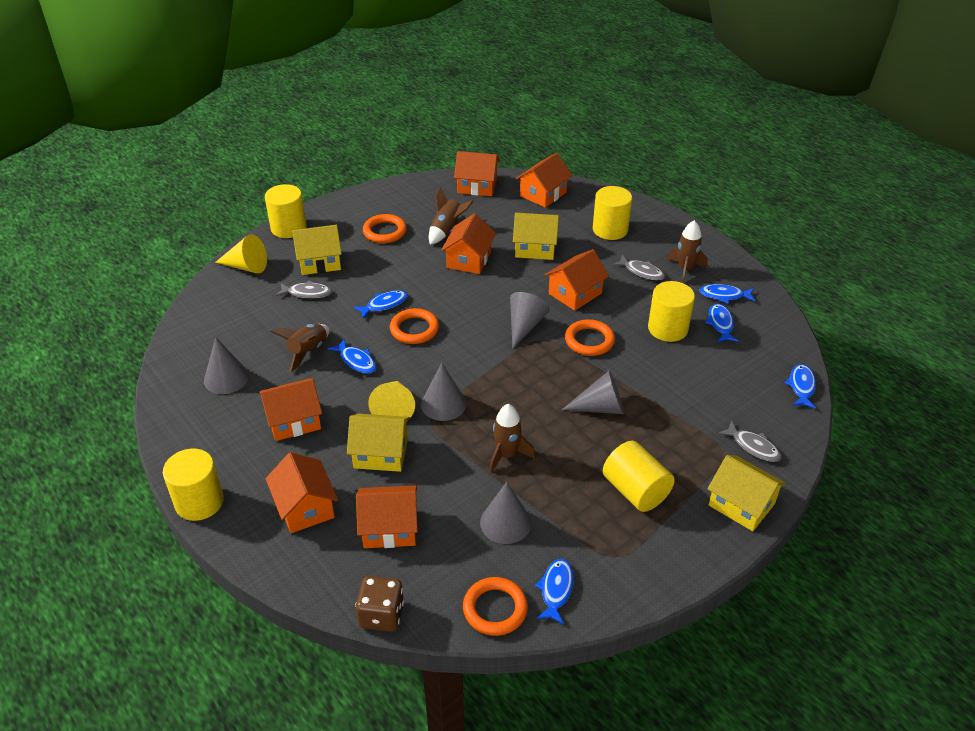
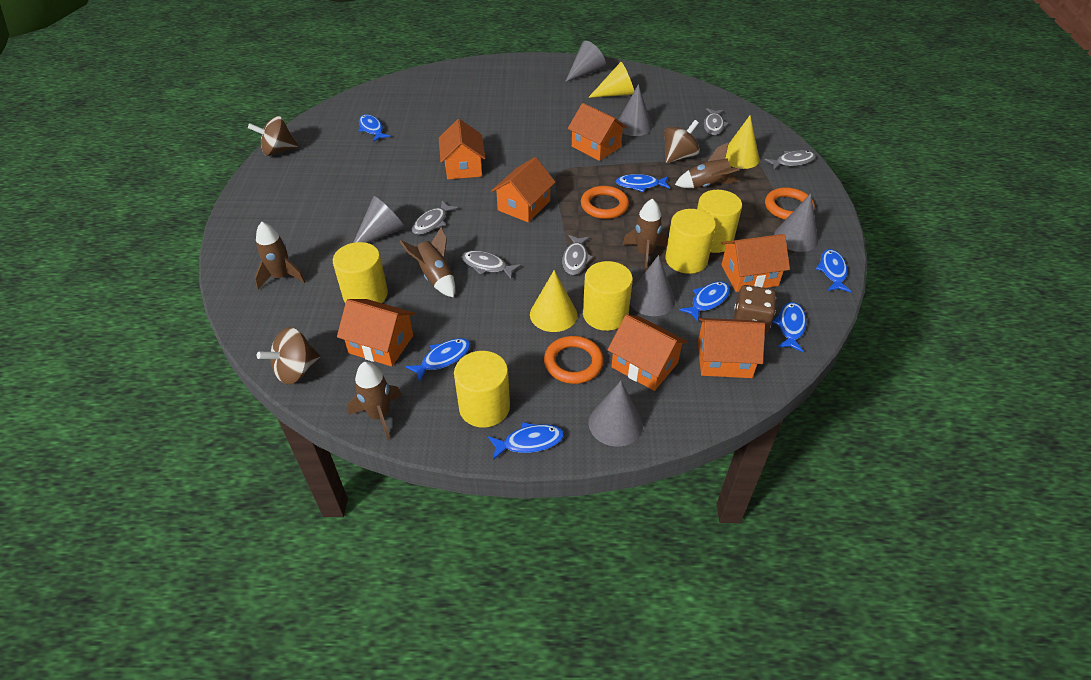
blue fish: 6 -> 7
brown rocket: 4 -> 5
brown spinning top: 0 -> 3
grey cone: 5 -> 6
grey fish: 3 -> 5
orange ring: 4 -> 3
yellow cone: 2 -> 3
yellow house: 4 -> 0

